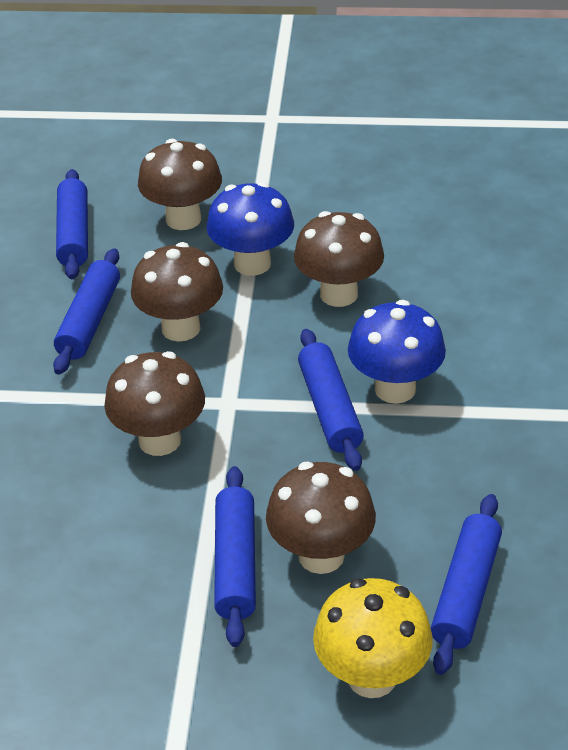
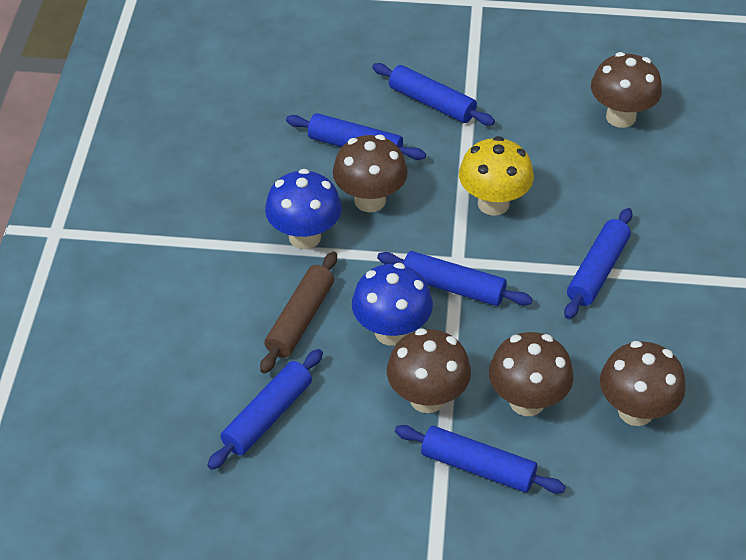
blue rolling pin: 5 -> 6
brown rolling pin: 0 -> 1

